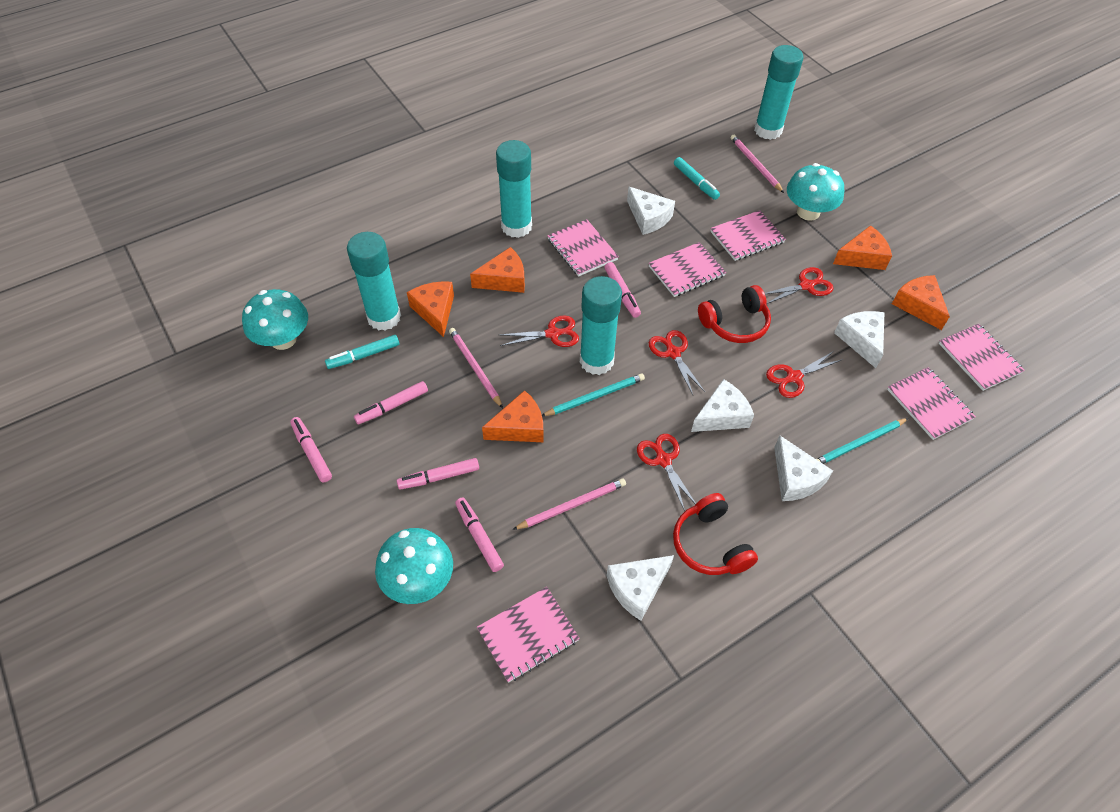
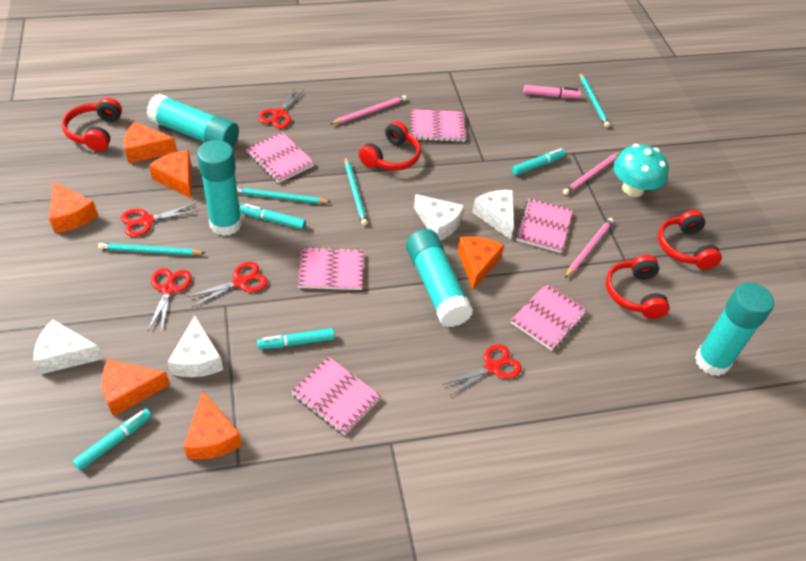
orange cheese: 5 -> 6
pink marker: 5 -> 1
red headphones: 2 -> 4
turquoise marker: 2 -> 4
turquoise mushroom: 3 -> 1
turquoise pencil: 2 -> 4
white cheese: 5 -> 4

